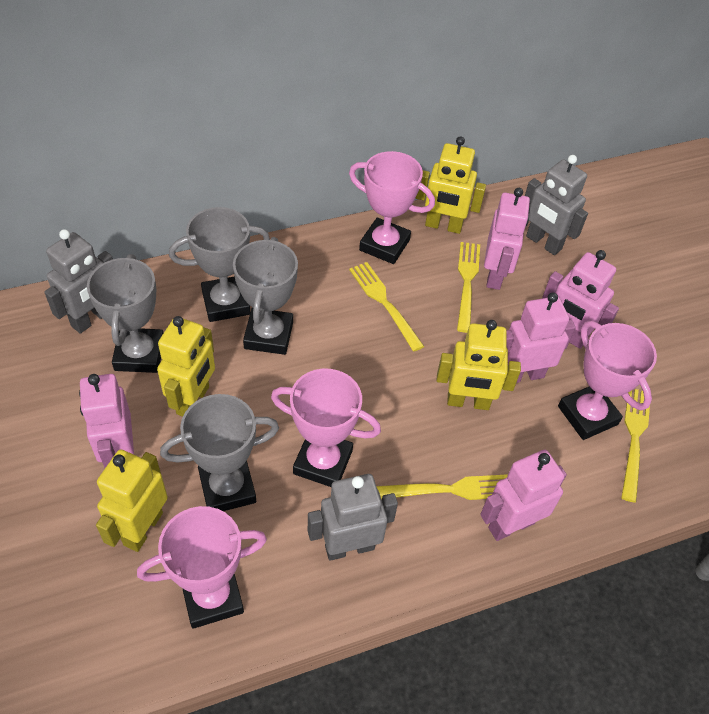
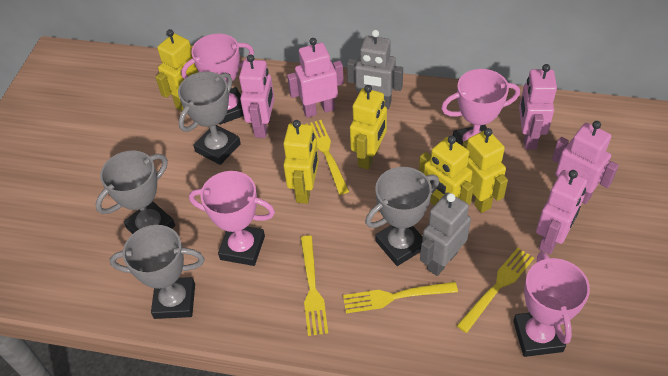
grey robot: 3 -> 2
yellow robot: 4 -> 5

